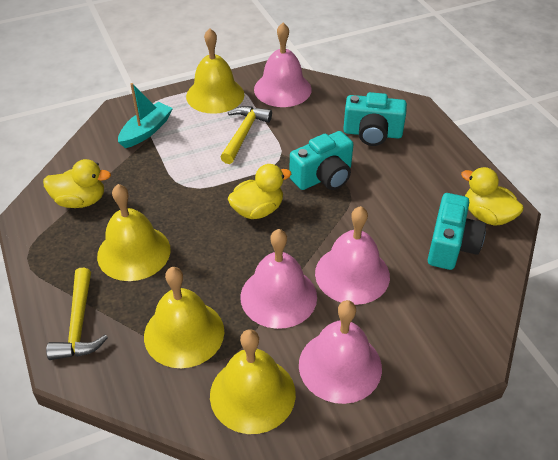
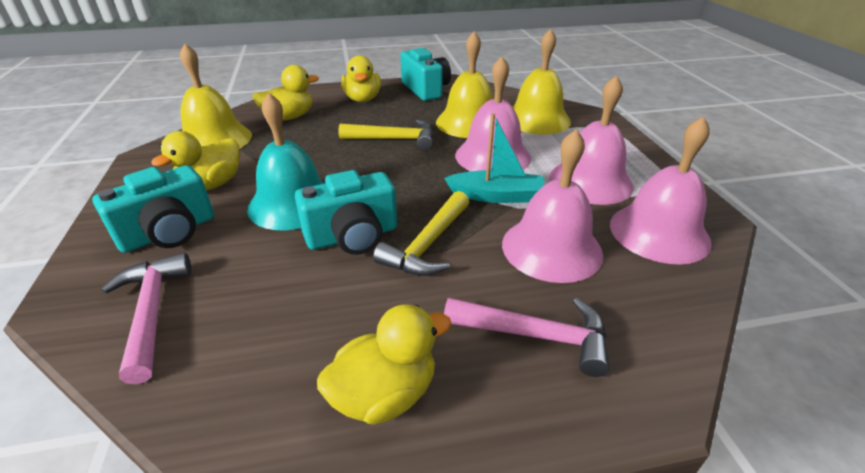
pink hammer: 0 -> 2
turquoise bell: 0 -> 1
yellow bell: 4 -> 3
yellow duck: 3 -> 4

